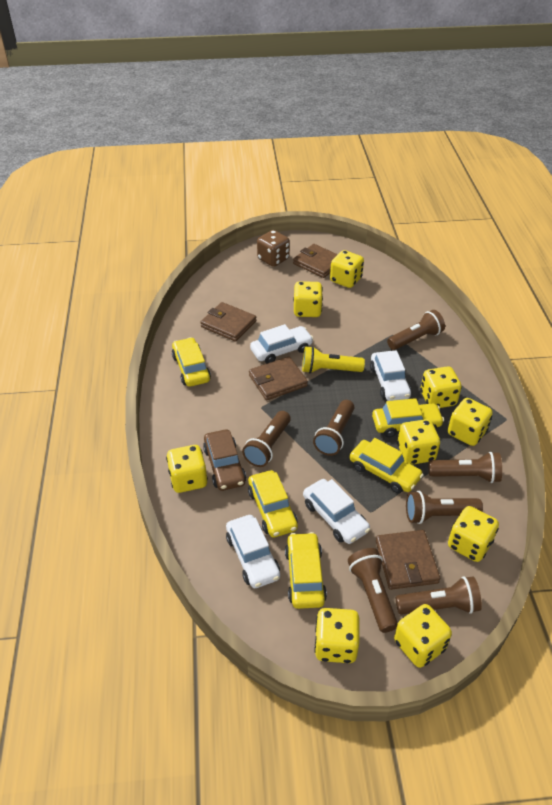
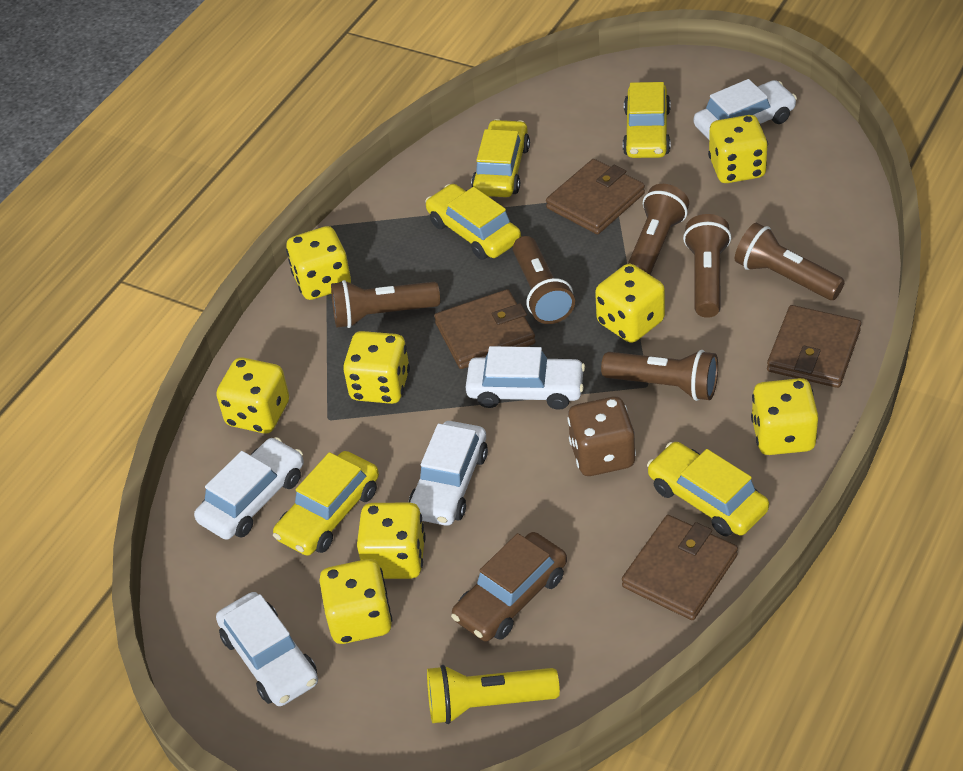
brown flashlight: 7 -> 6
white car: 4 -> 5
yellow dice: 9 -> 8

